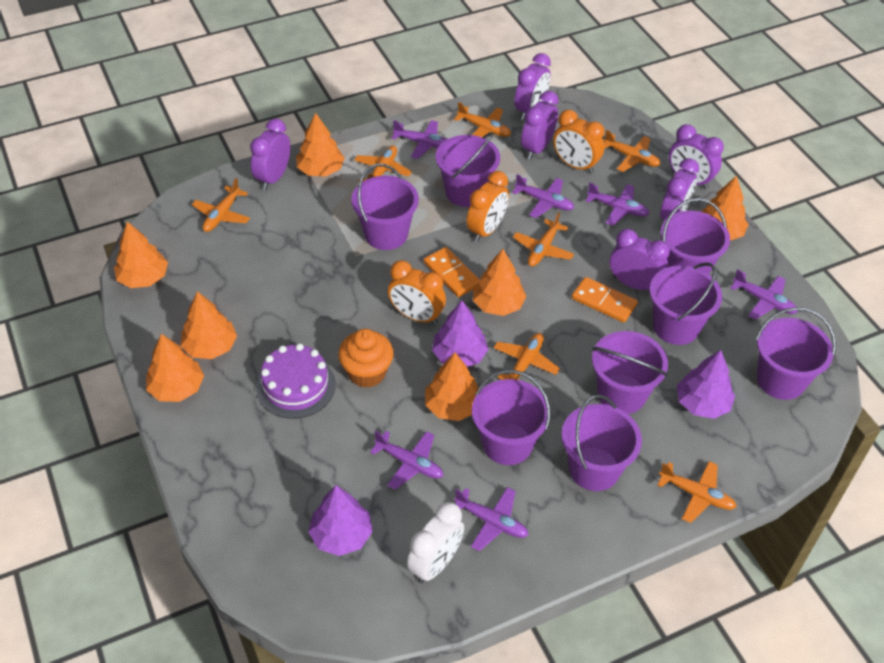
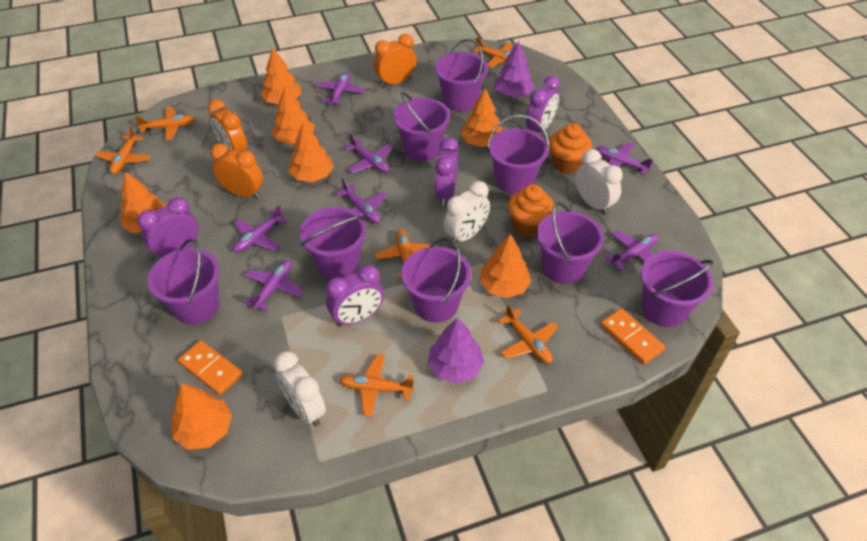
orange cupcake: 1 -> 2
orange plane: 7 -> 6
purple cake: 1 -> 0
purple clock: 6 -> 4
purple plane: 6 -> 7
purple tree: 3 -> 2
white clock: 1 -> 3

